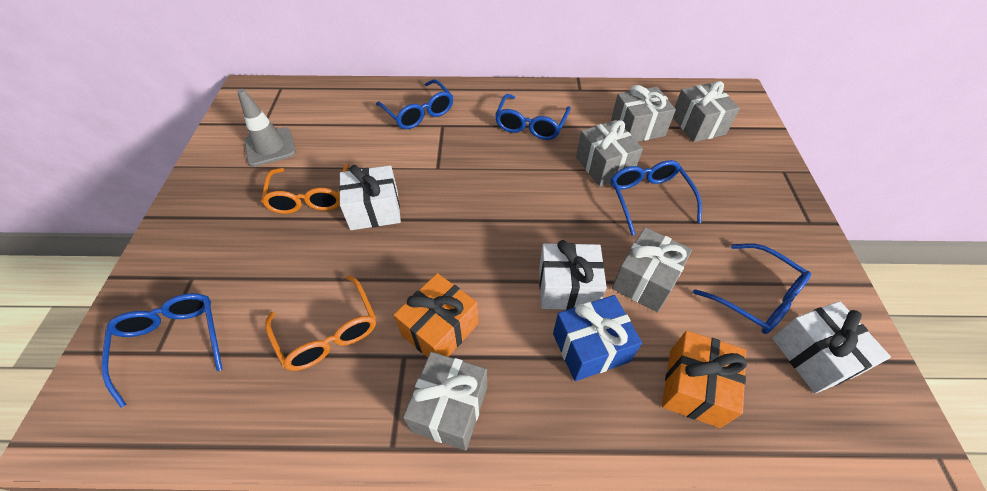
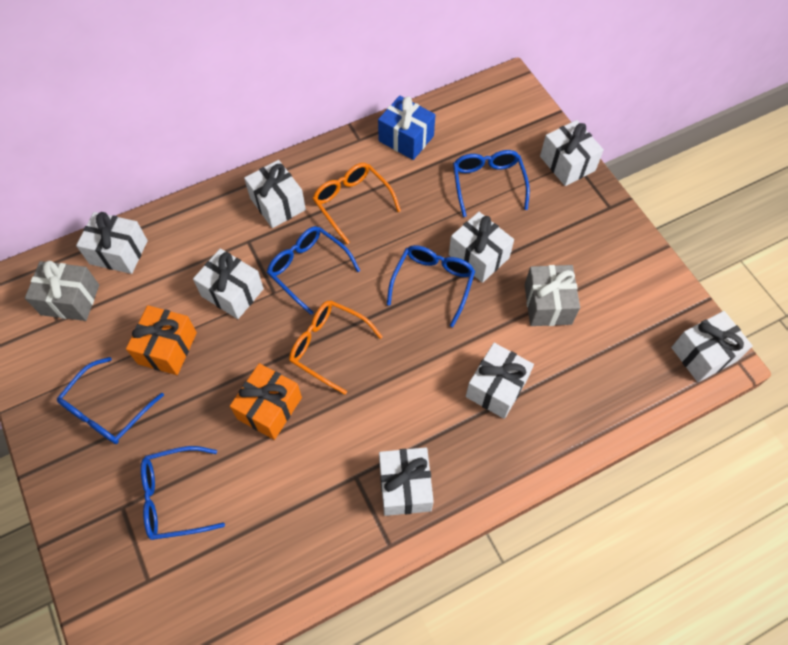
grey gift: 5 -> 2
grey traffic cone: 1 -> 0
white gift: 3 -> 8

